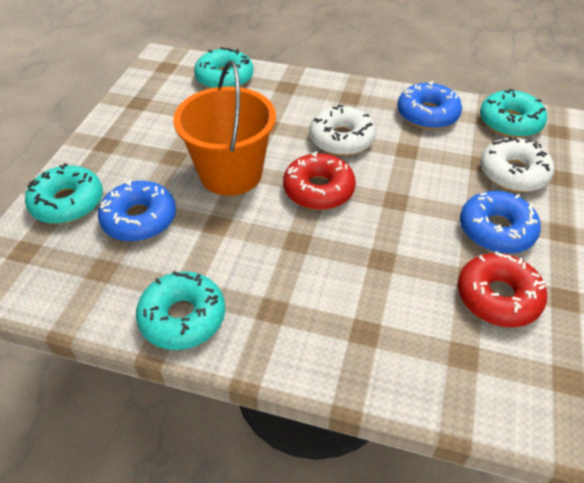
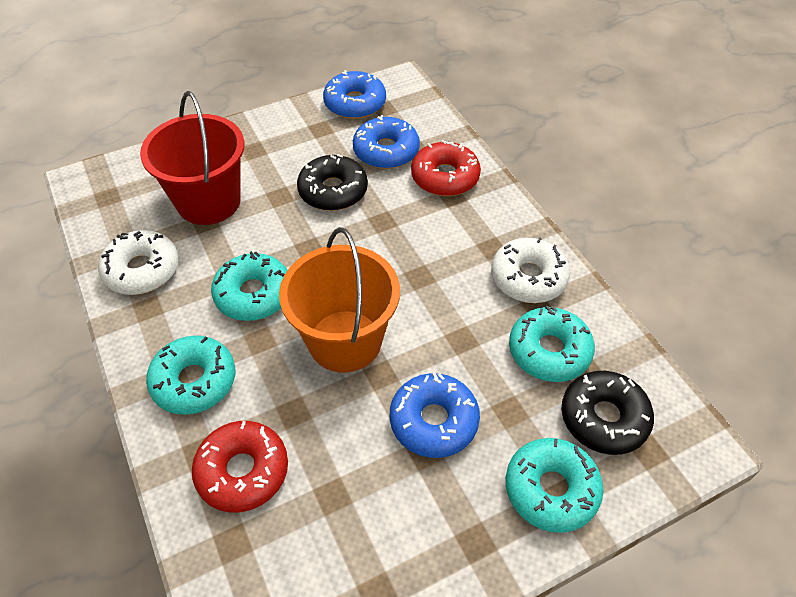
black donut: 0 -> 2
red bucket: 0 -> 1

